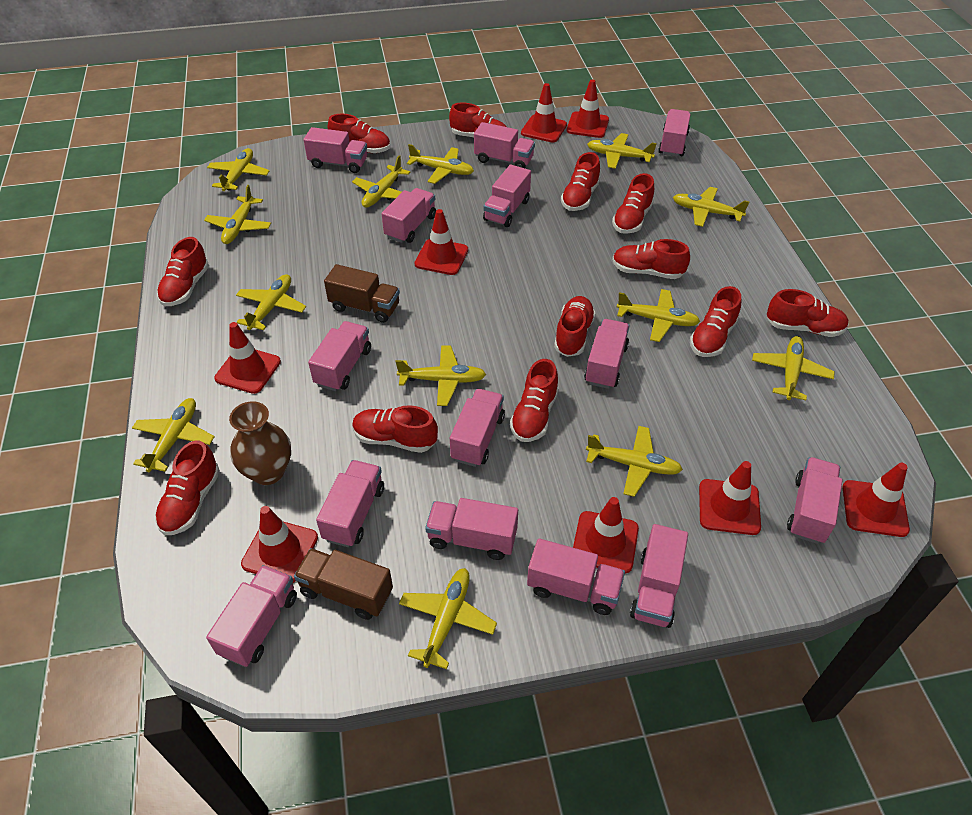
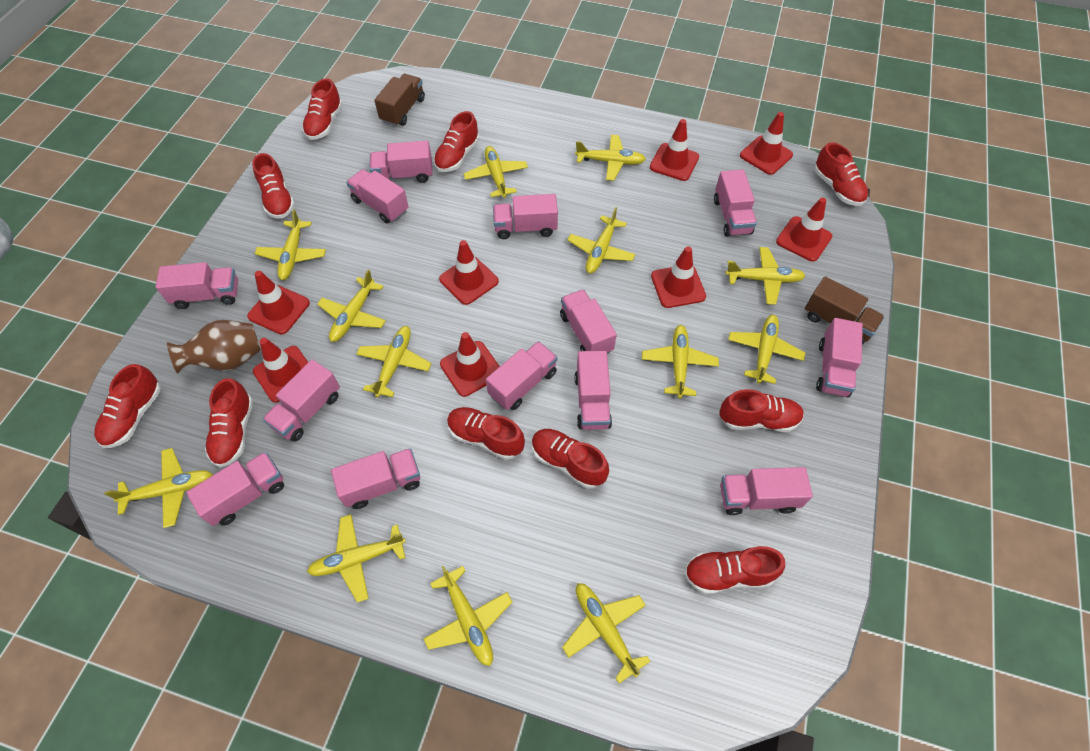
pink truck: 14 -> 13
red shoe: 12 -> 10

